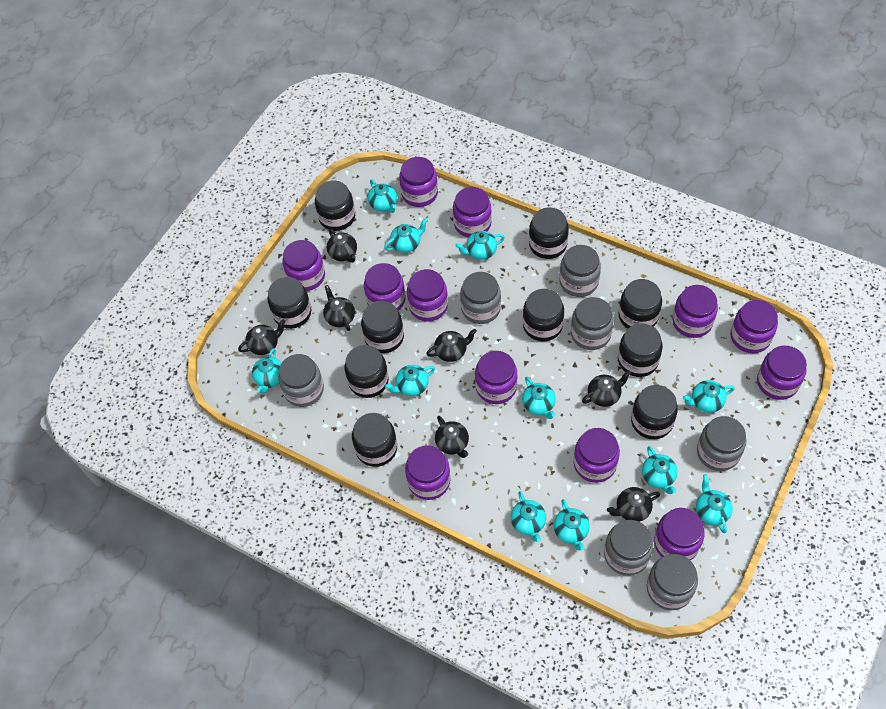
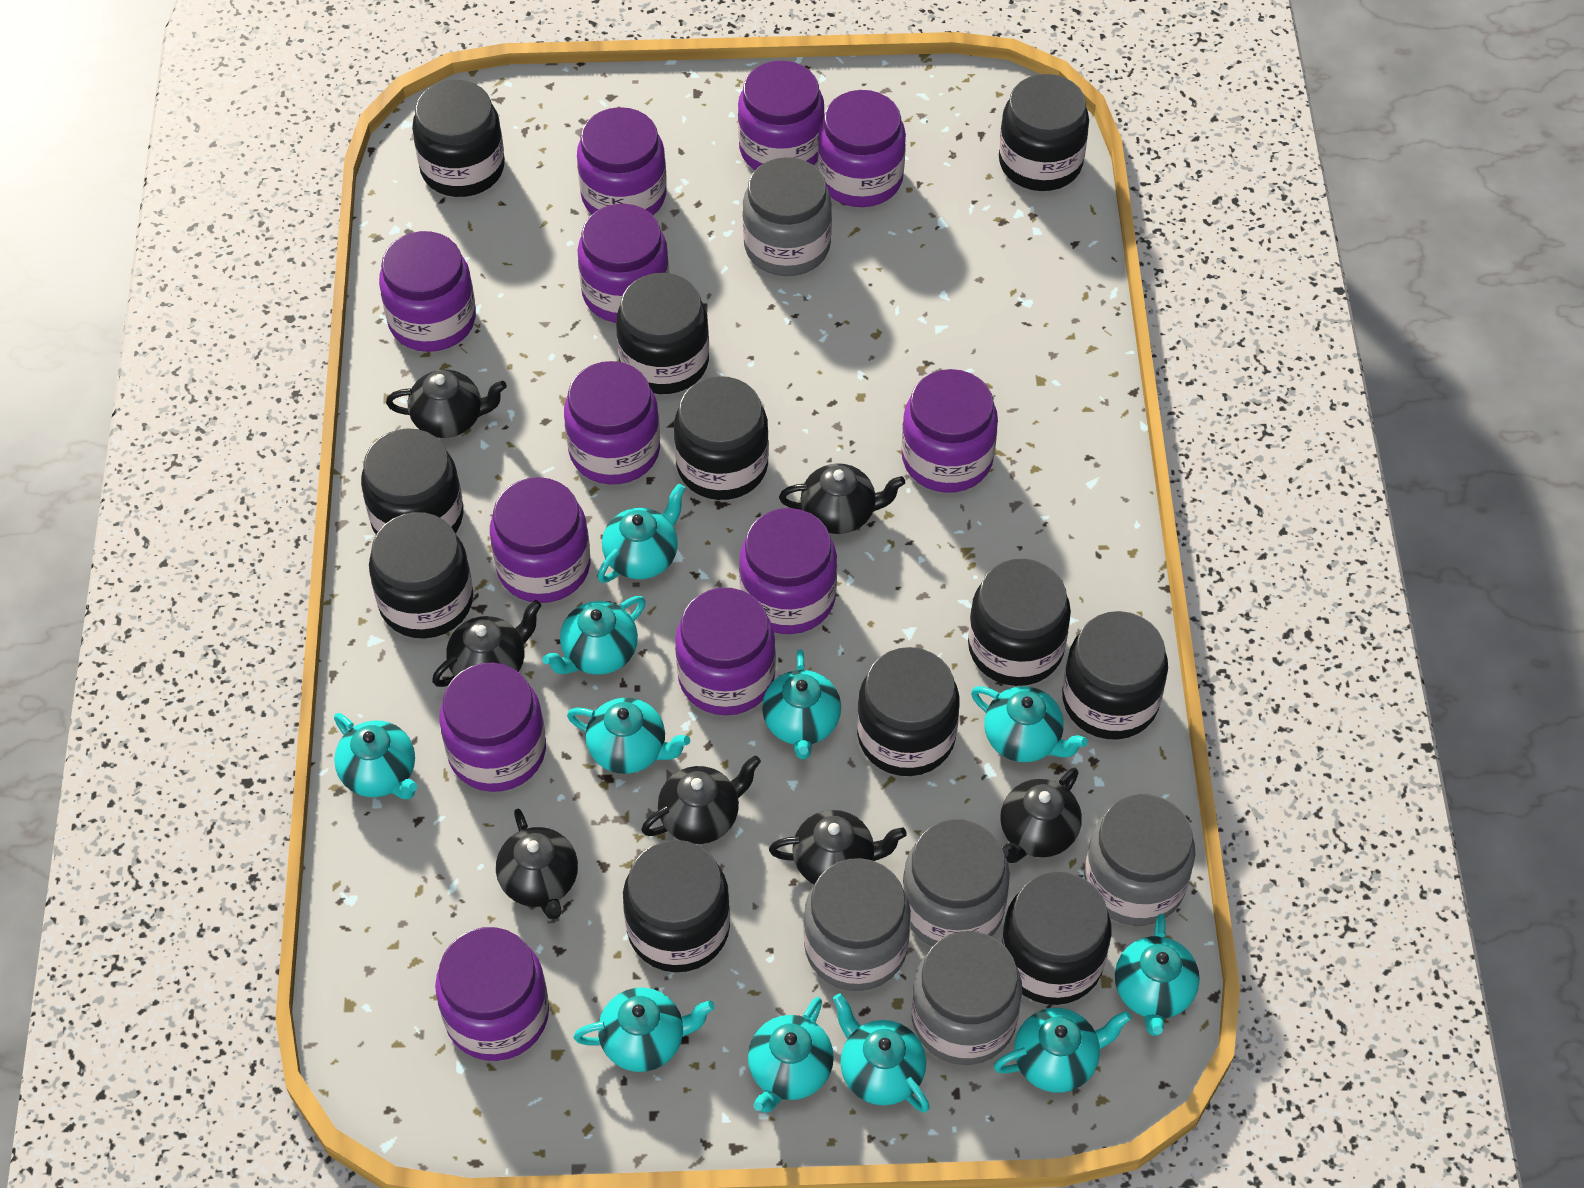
black jar: 10 -> 11
grey jar: 7 -> 5

